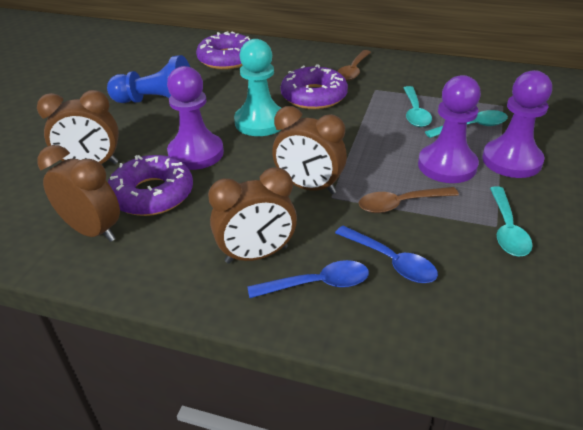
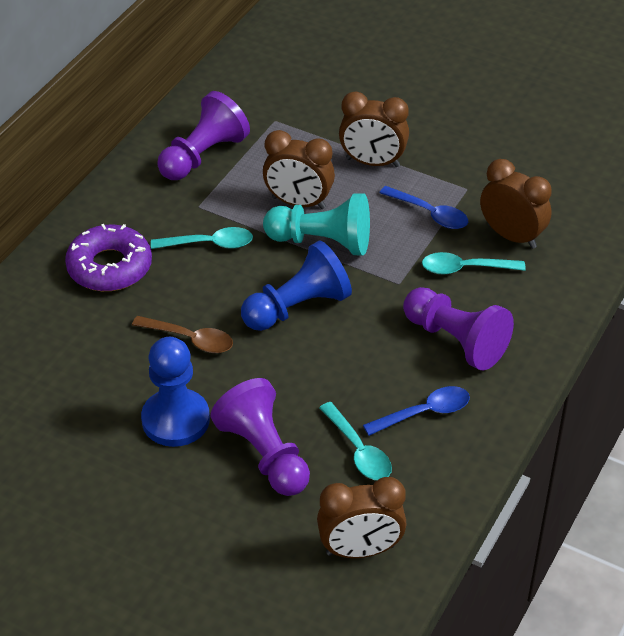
blue pawn: 1 -> 2
brown spoon: 2 -> 1
purple donut: 3 -> 1

